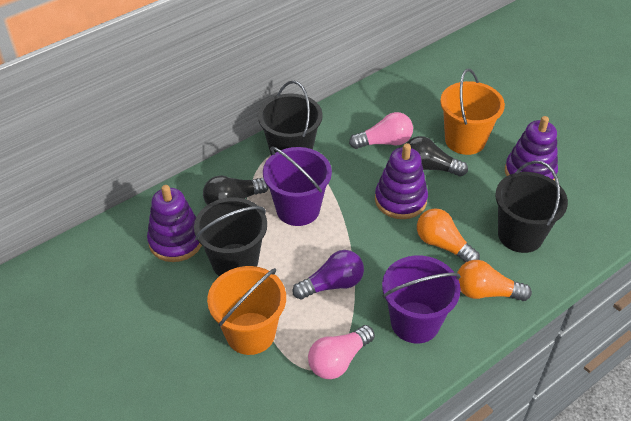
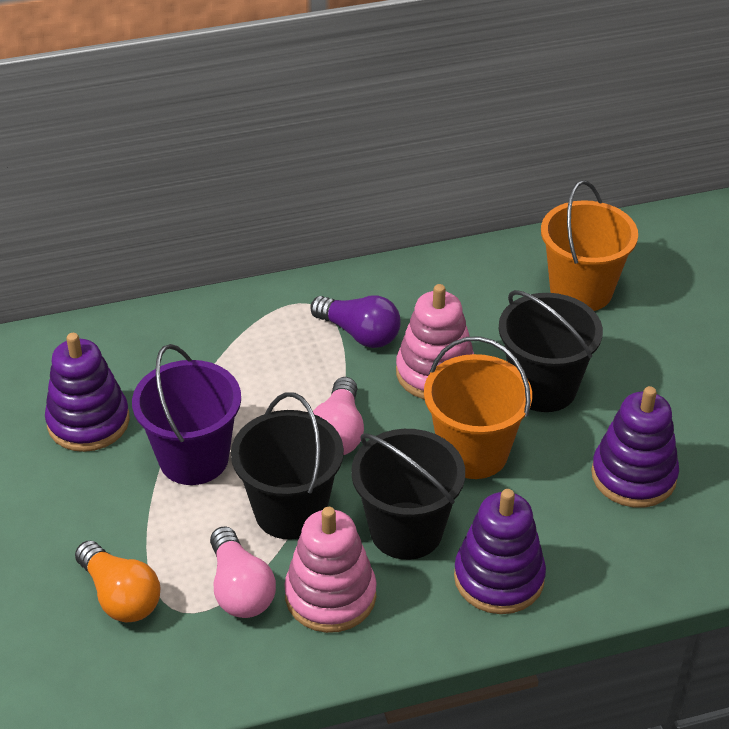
black light bulb: 2 -> 0
orange light bulb: 2 -> 1
pink stacking toy: 0 -> 2
purple bucket: 2 -> 1

